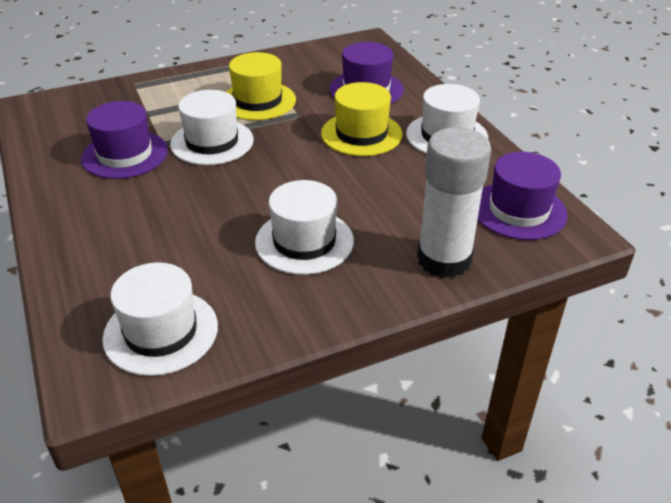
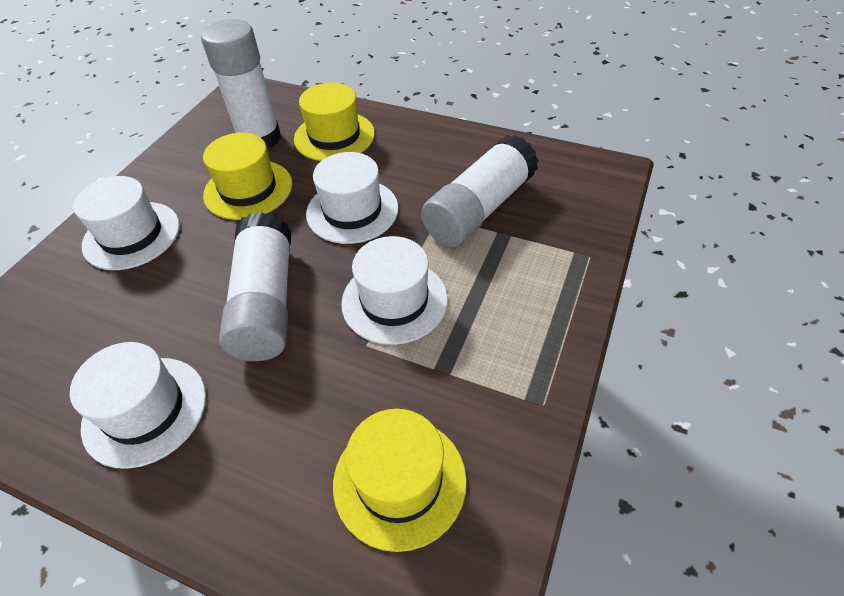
purple hat: 3 -> 0
white glue stick: 1 -> 3
yellow hat: 2 -> 3

